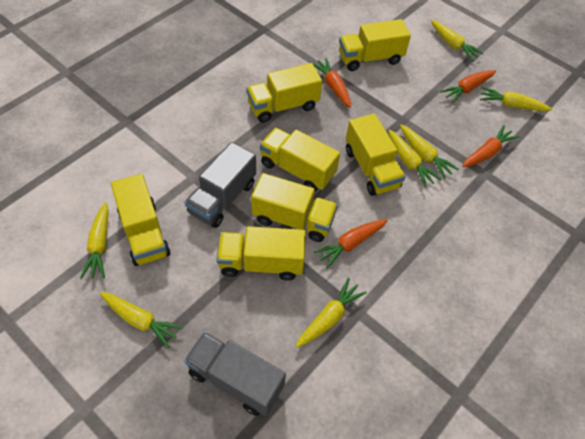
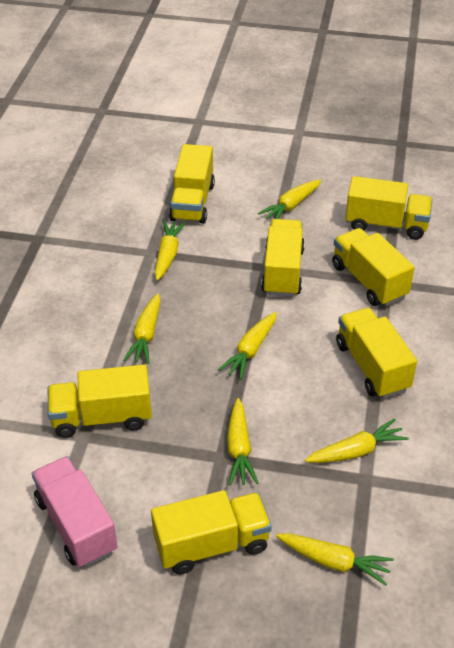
grey truck: 2 -> 0
orange carrot: 4 -> 0
pink truck: 0 -> 1

